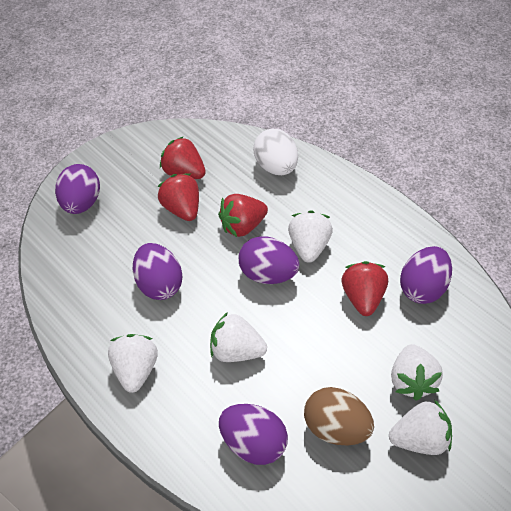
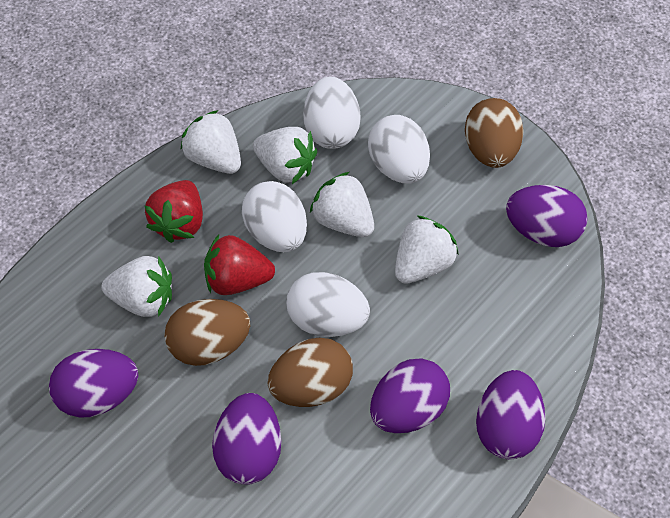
brown egg: 1 -> 3
red strawberry: 4 -> 2
white egg: 1 -> 4

